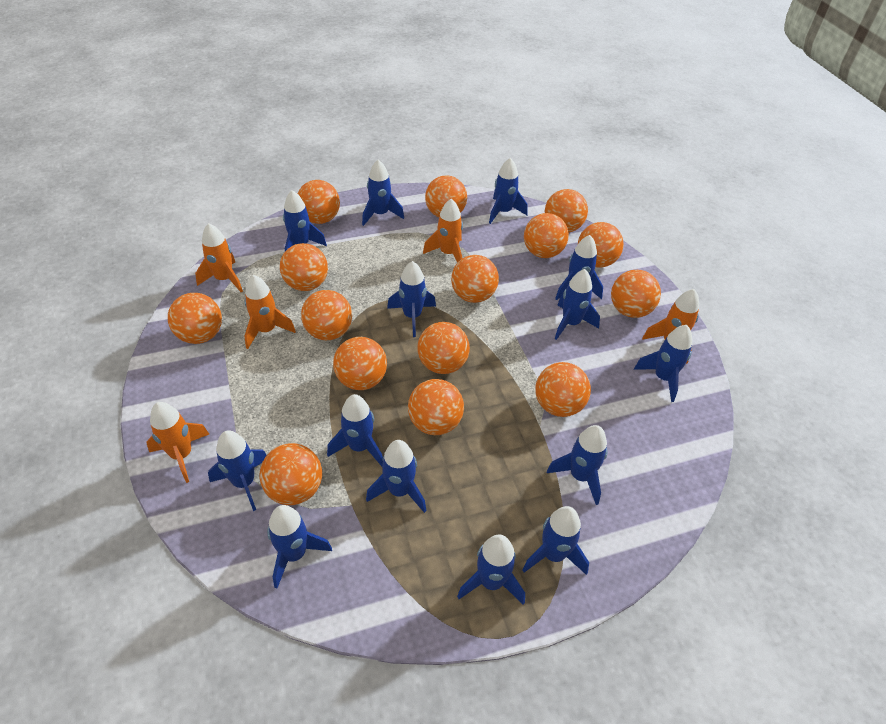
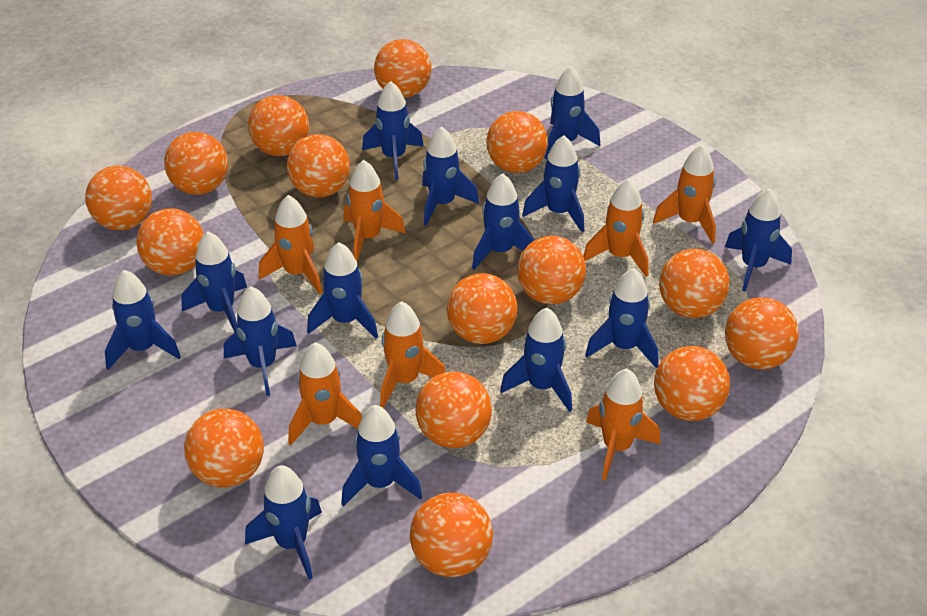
orange rocket: 5 -> 7

